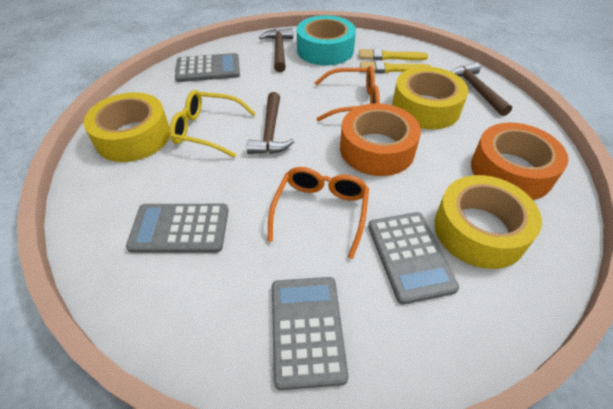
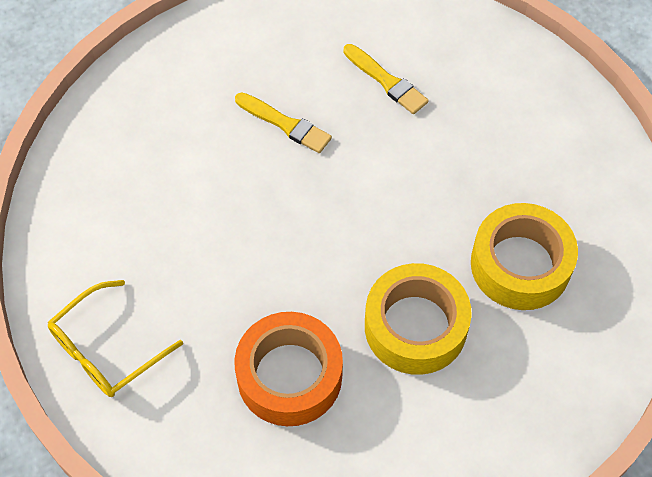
brown hammer: 3 -> 0
grey calculator: 4 -> 0
orange glasses: 2 -> 0
orange tape: 2 -> 1
turquoise tape: 1 -> 0
yellow tape: 3 -> 2

